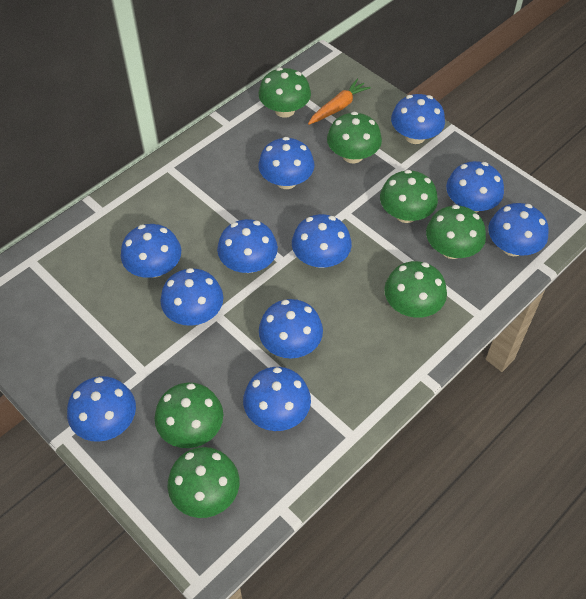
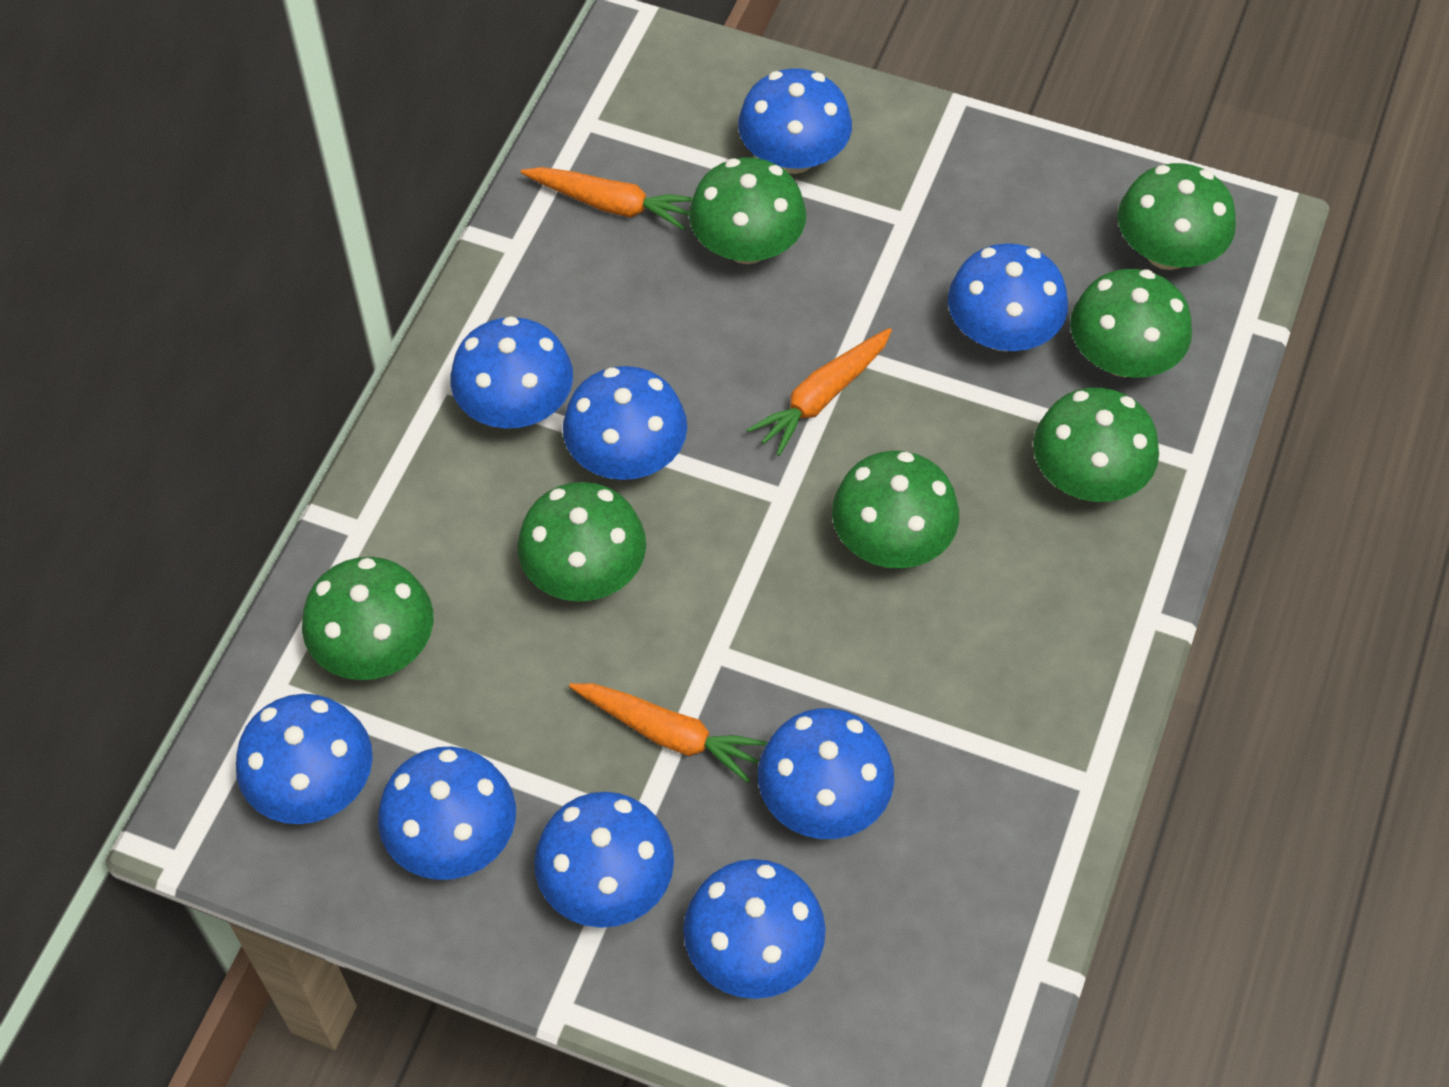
blue mushroom: 11 -> 9
orange carrot: 1 -> 3

